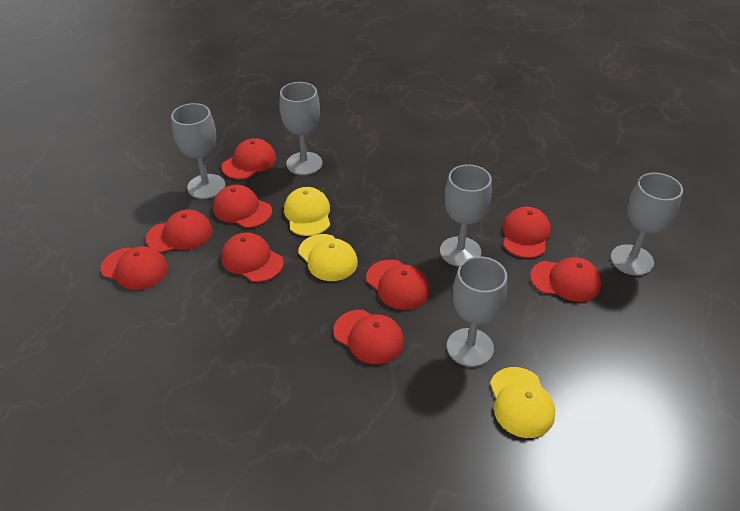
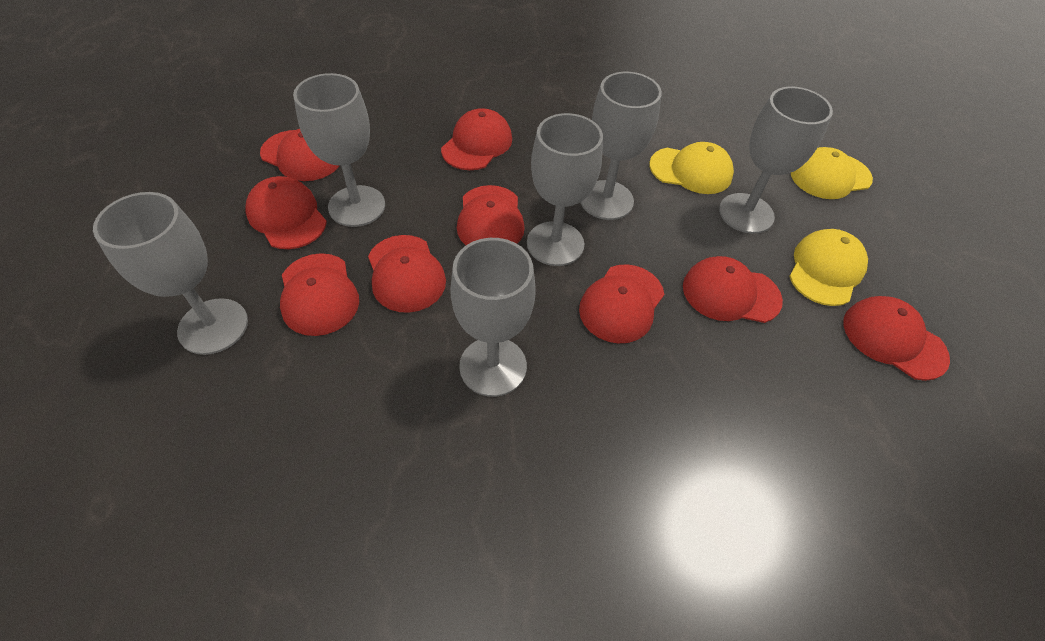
grey goblet: 5 -> 6

